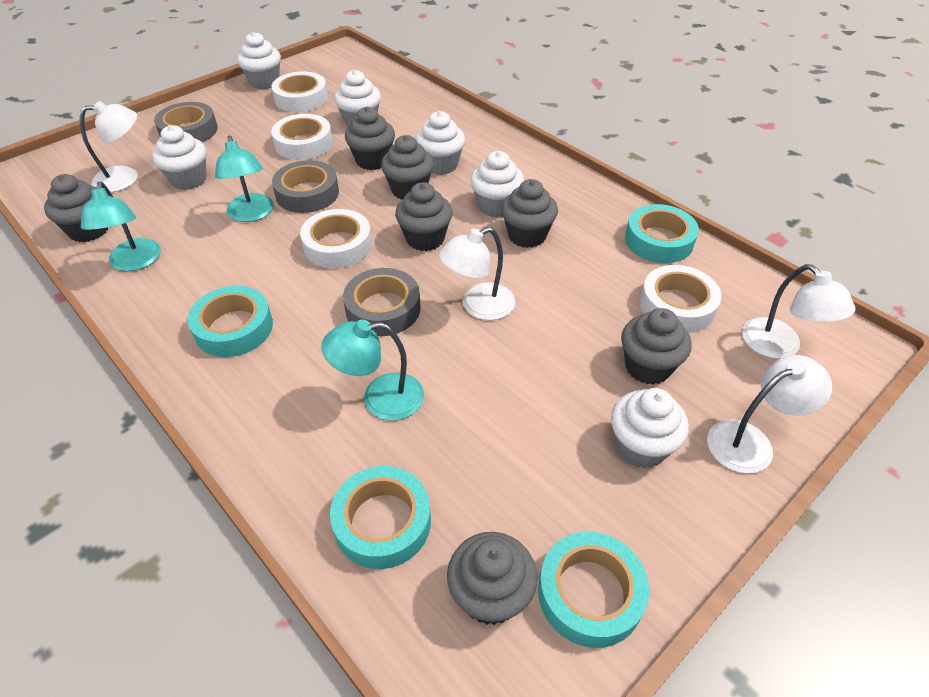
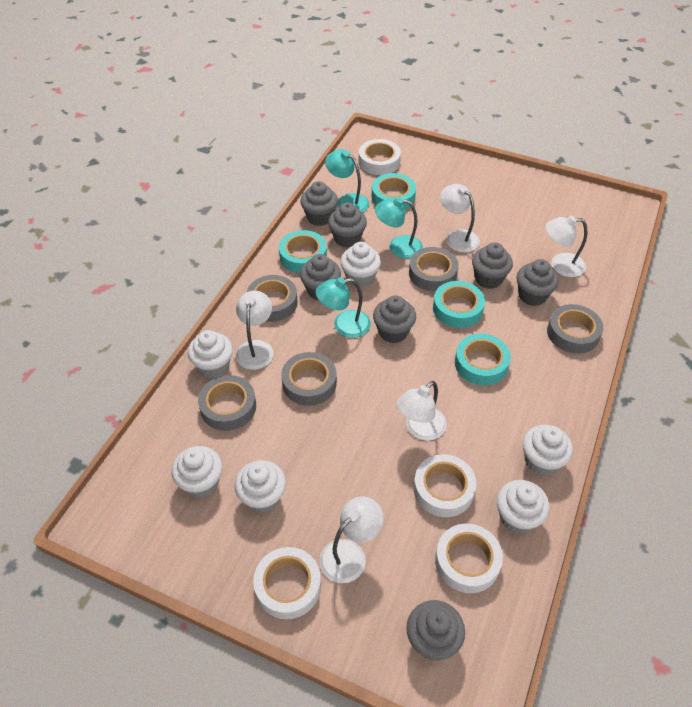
grey tape: 3 -> 5
white lamp: 4 -> 5

